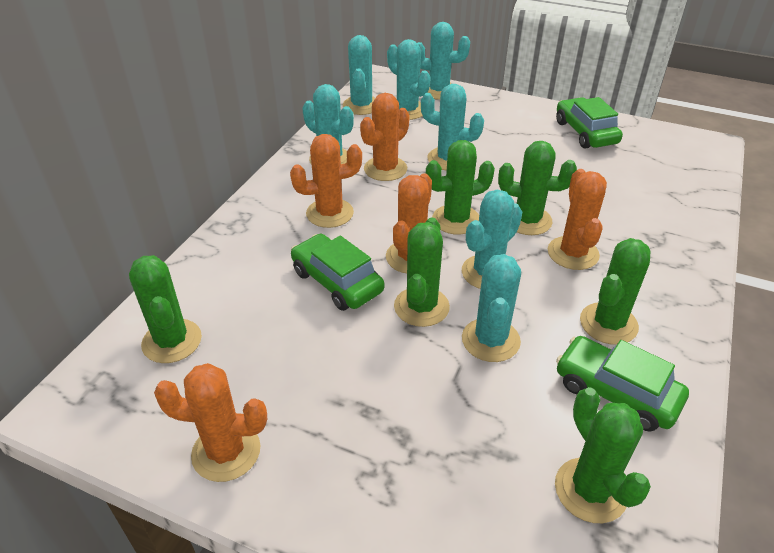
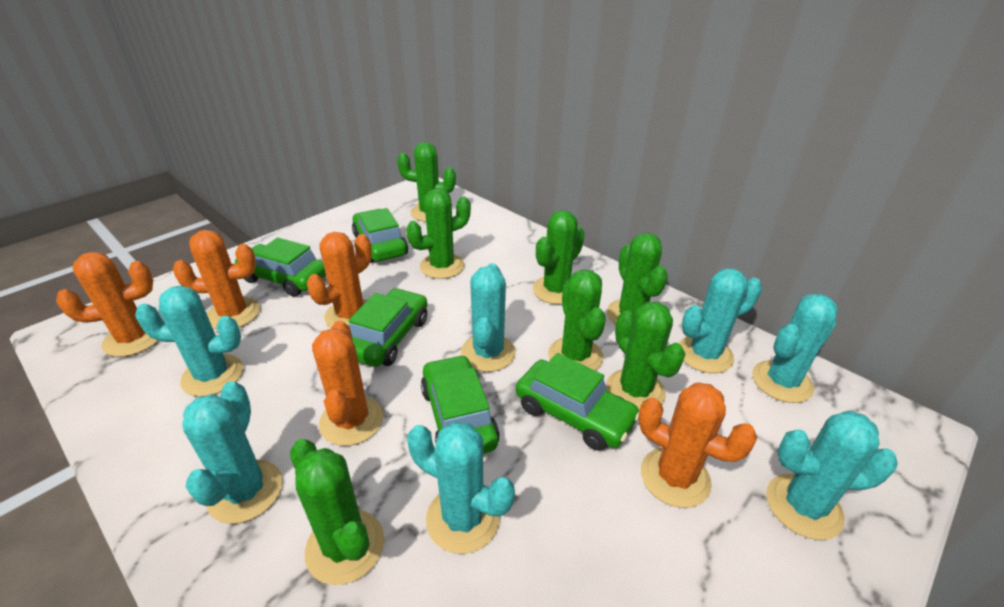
green cactus: 6 -> 7
green car: 3 -> 5

